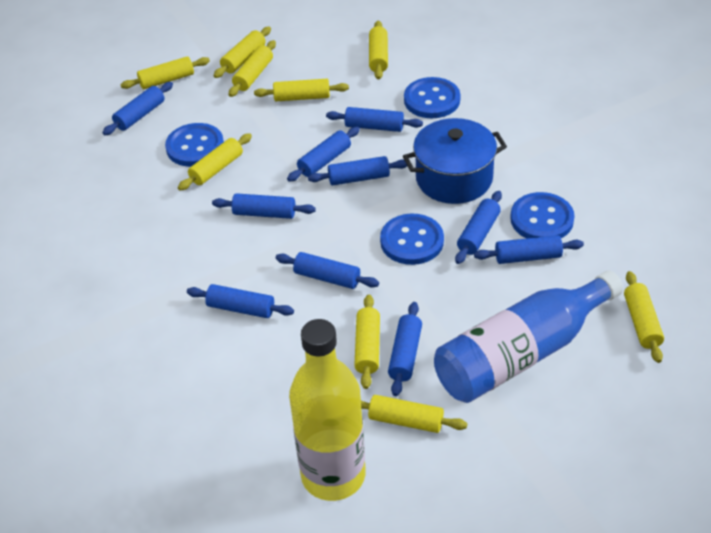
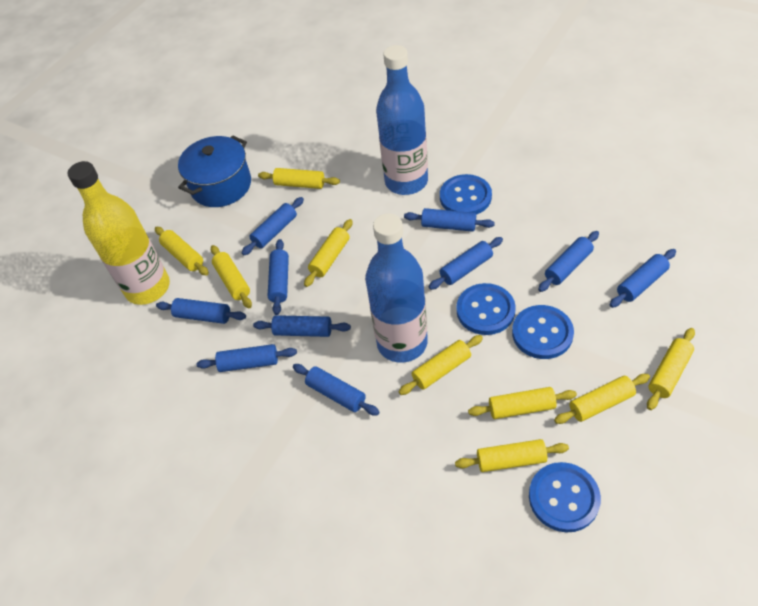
blue bottle: 1 -> 2

